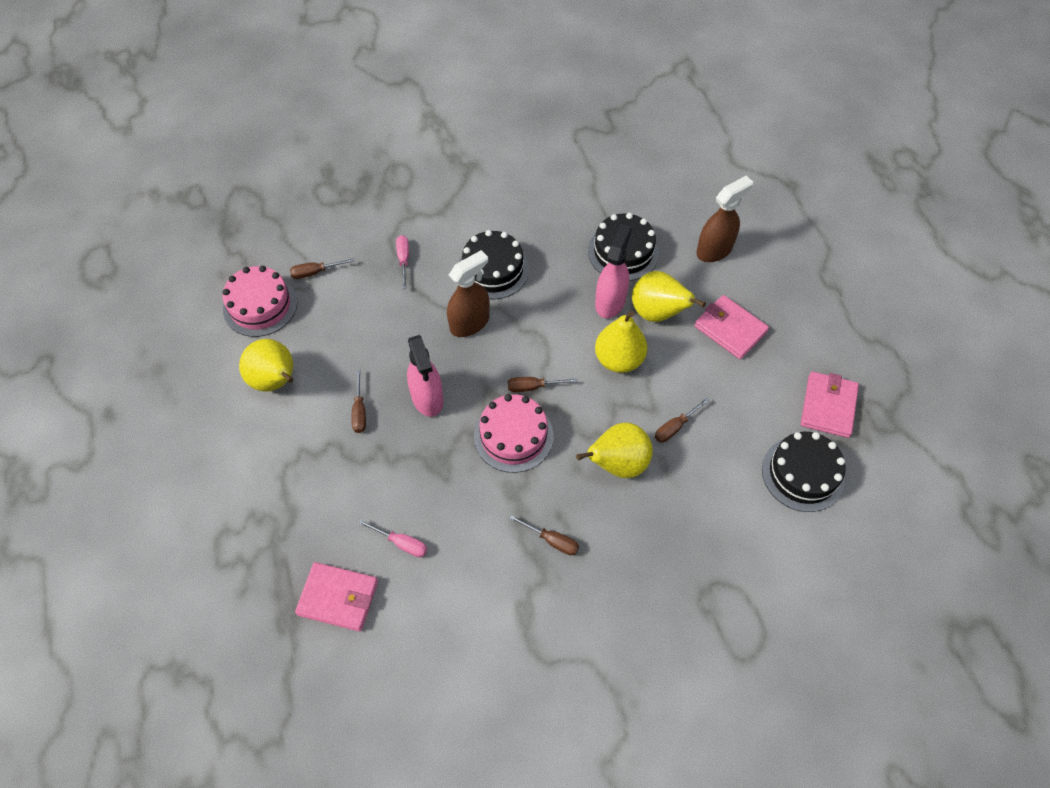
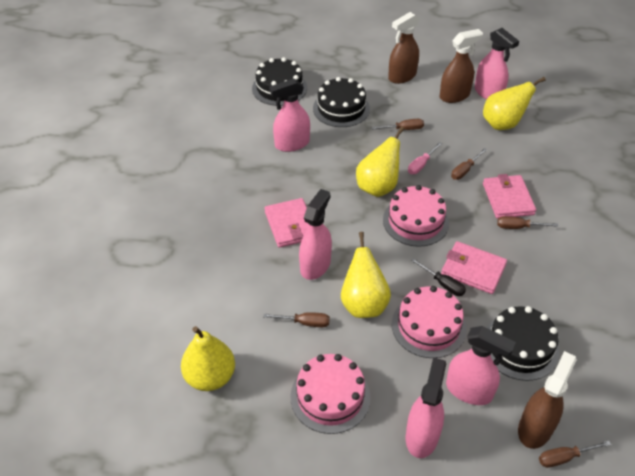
black screwdriver: 0 -> 1
brown spray bottle: 2 -> 3
pink cake: 2 -> 3
pink screwdriver: 2 -> 1
pink spray bottle: 2 -> 5

